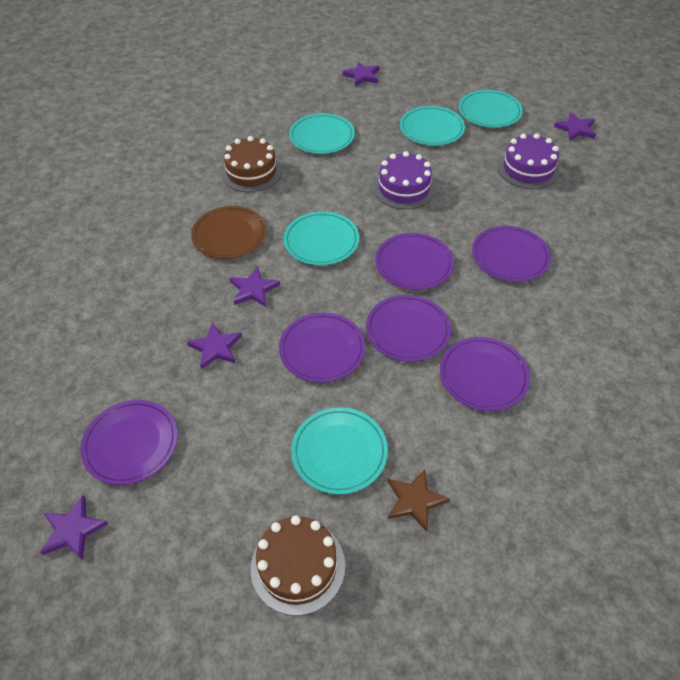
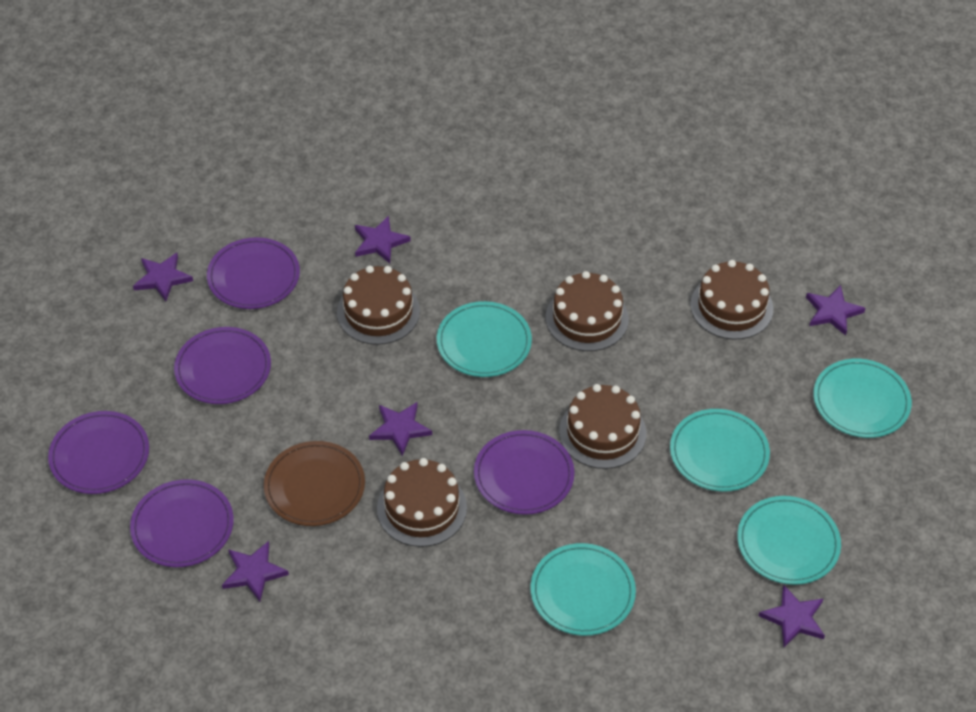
brown cake: 2 -> 5
brown star: 1 -> 0
purple cake: 2 -> 0
purple plate: 6 -> 5
purple star: 5 -> 6

